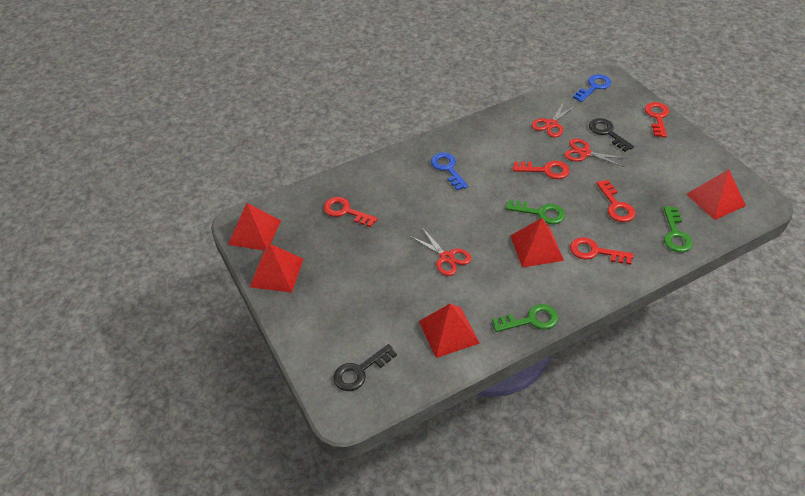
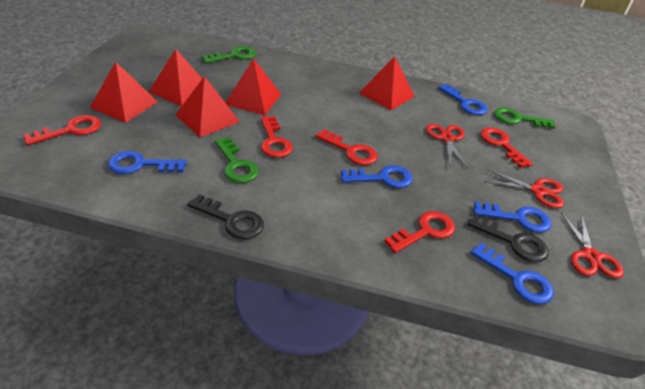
blue key: 2 -> 5

